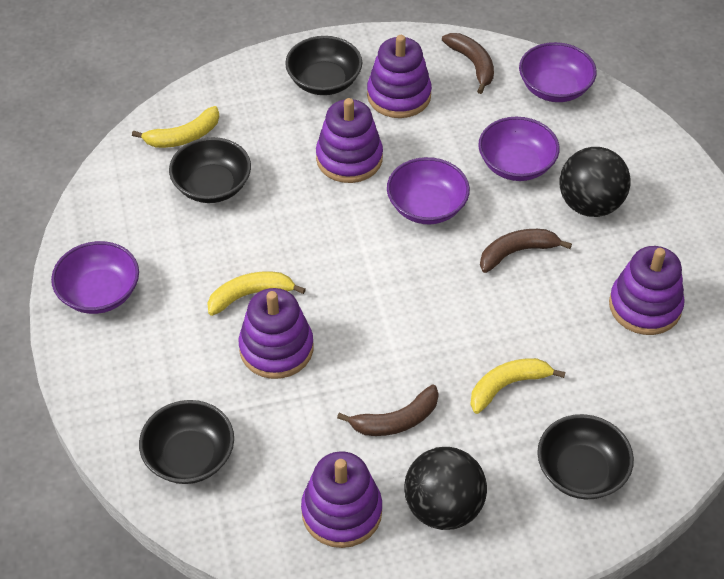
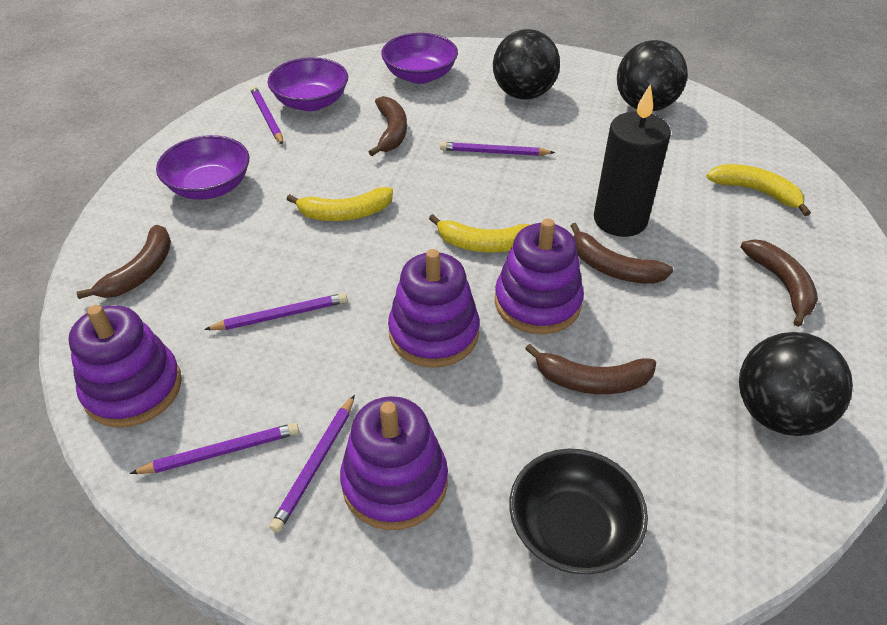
black ball: 2 -> 3
black bowl: 4 -> 1
black candle: 0 -> 1
brown banana: 3 -> 5
purple bowl: 4 -> 3
purple pencil: 0 -> 5
purple stacking toy: 5 -> 4

